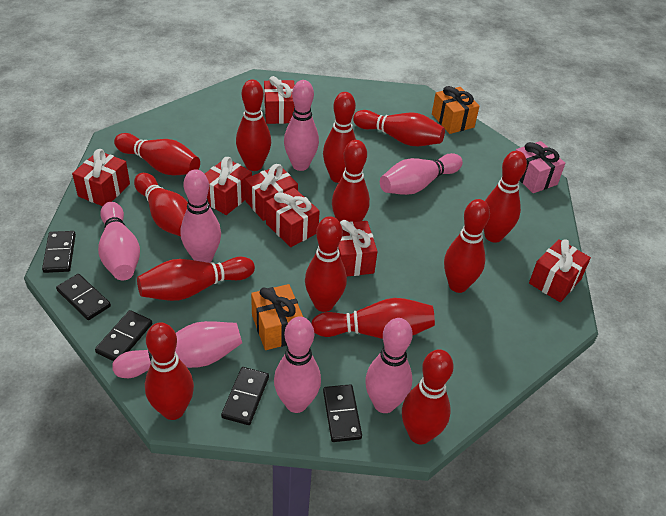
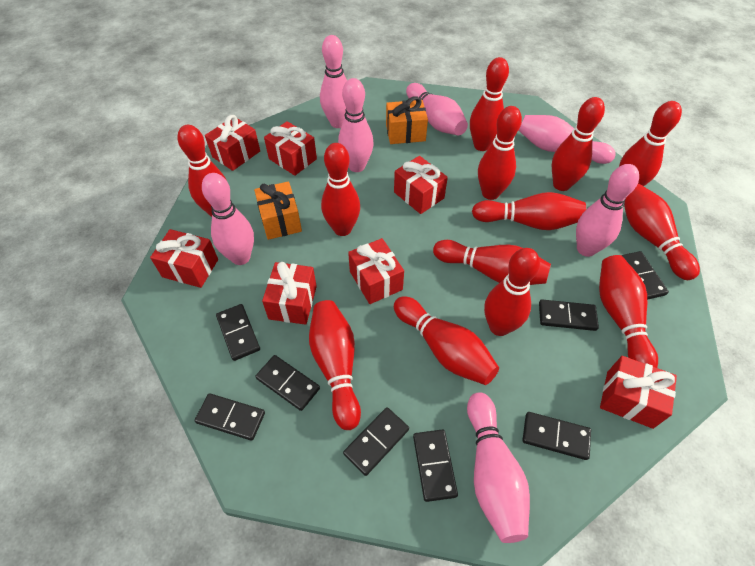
black domino: 5 -> 8
pink gift: 1 -> 0

